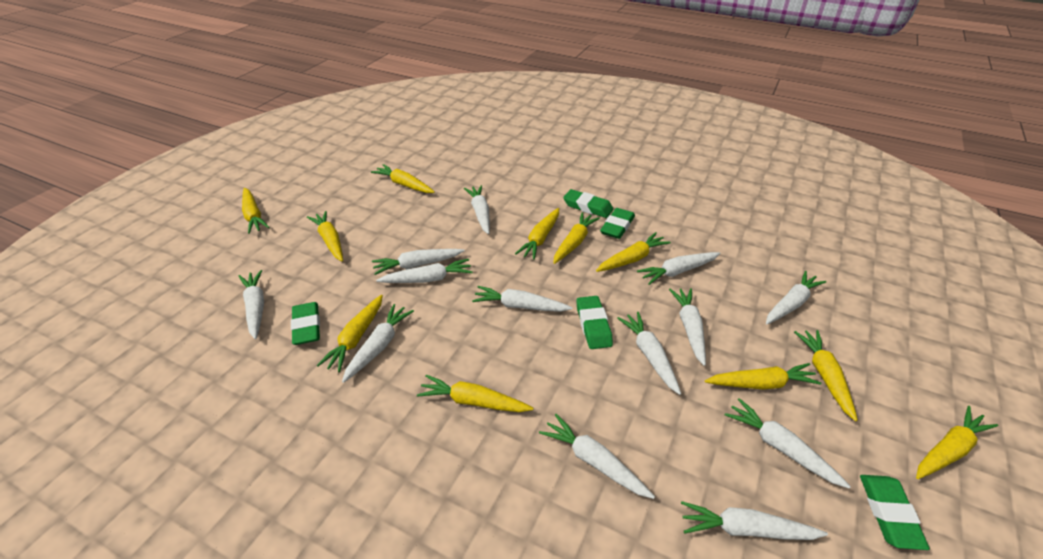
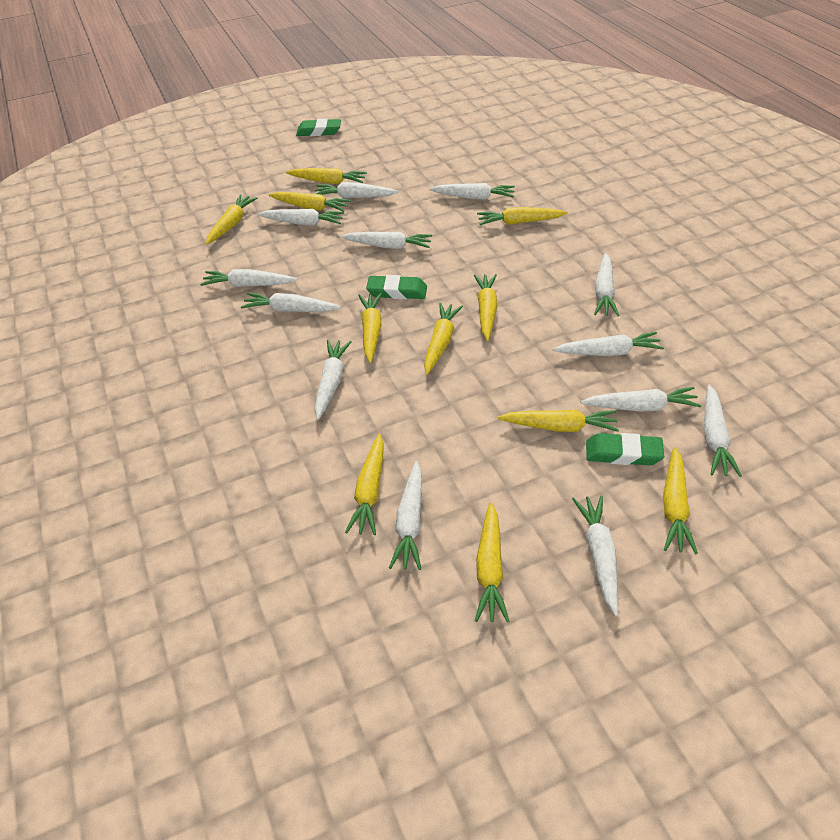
green eraser: 5 -> 3

